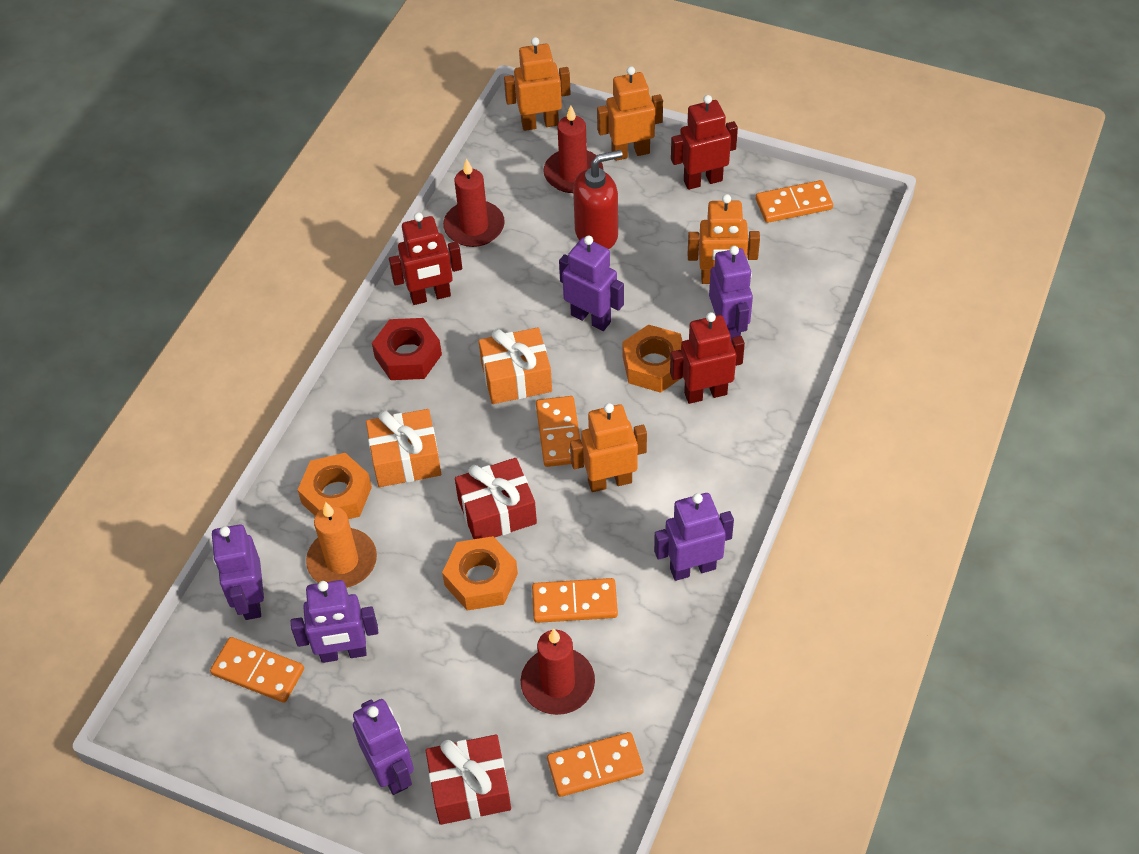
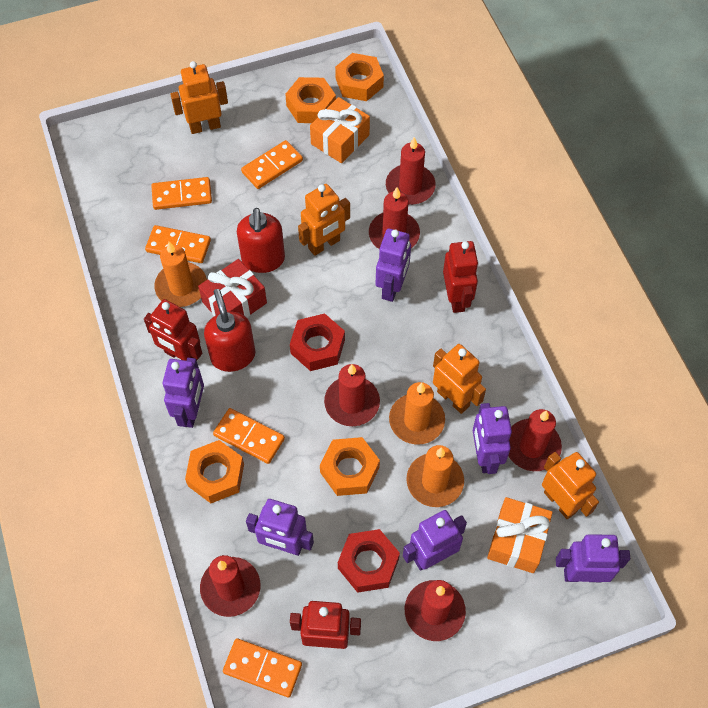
orange candle: 1 -> 3
orange nut: 3 -> 4
red candle: 3 -> 6
red gift: 2 -> 1
red nut: 1 -> 2
red soap dispenser: 1 -> 2

